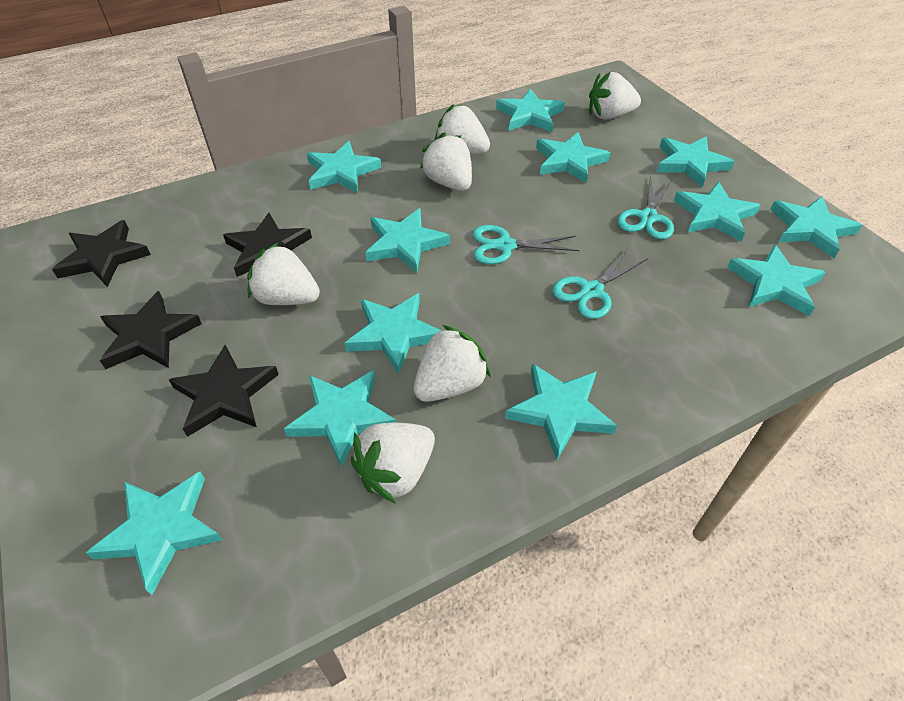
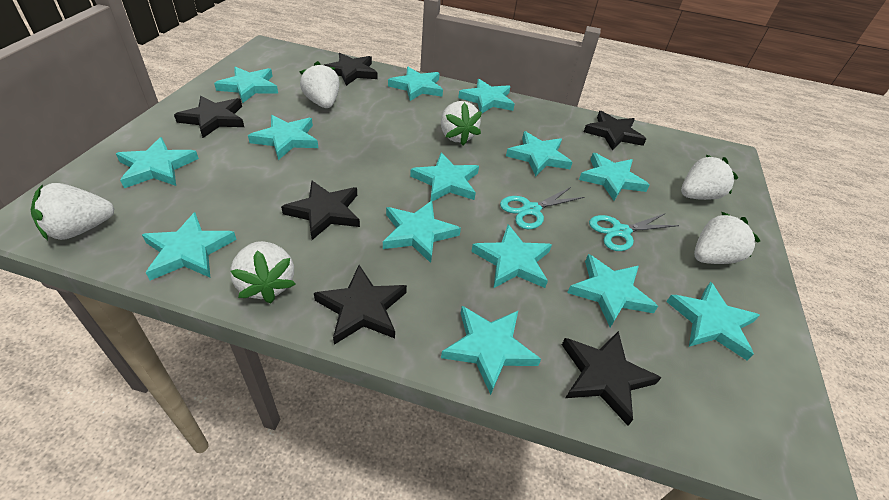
black star: 4 -> 6
turquoise scissors: 3 -> 2
turquoise star: 12 -> 14

